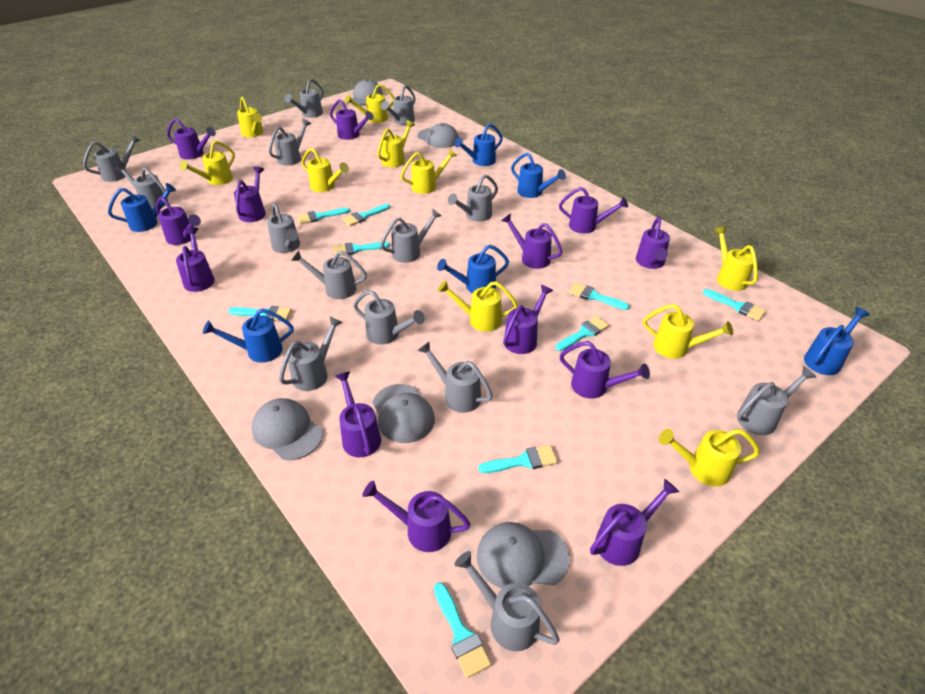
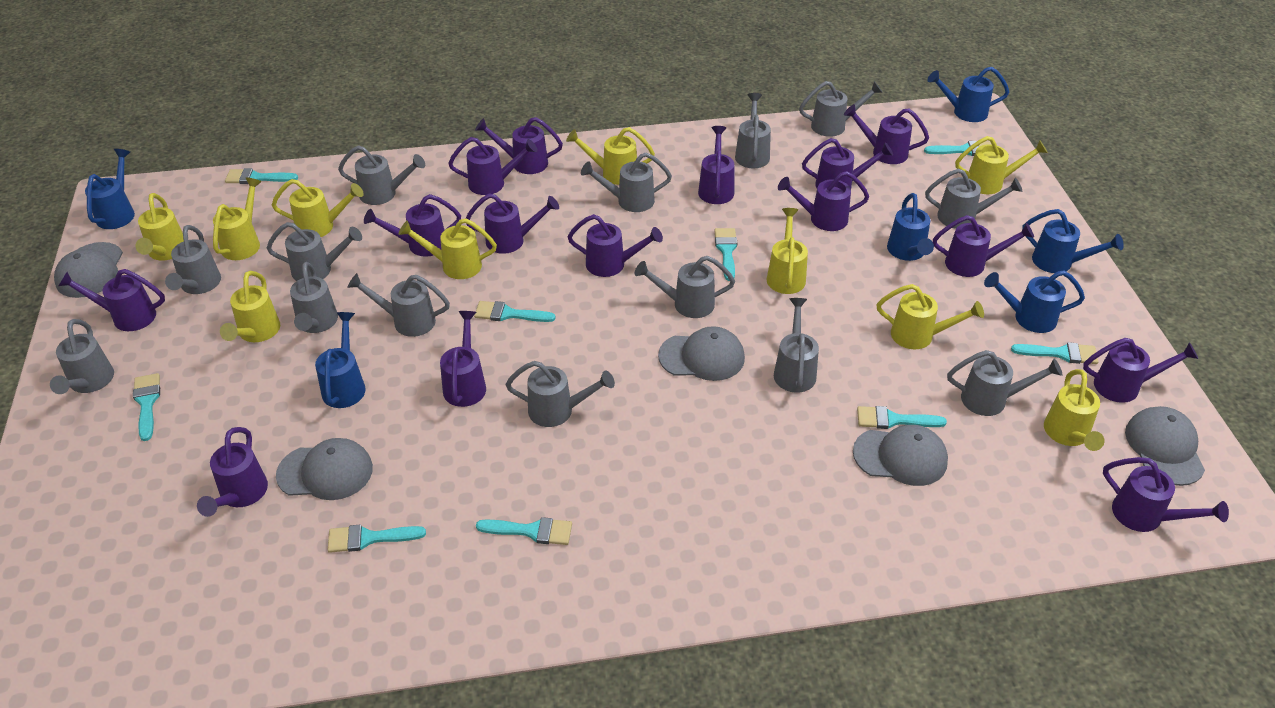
purple watering can: 13 -> 15

